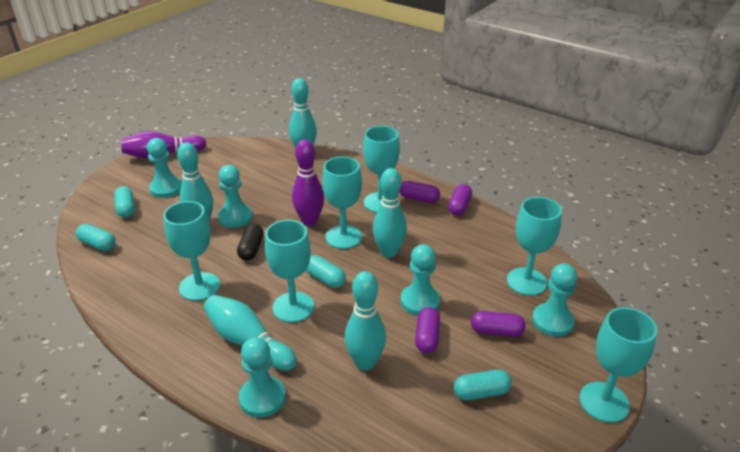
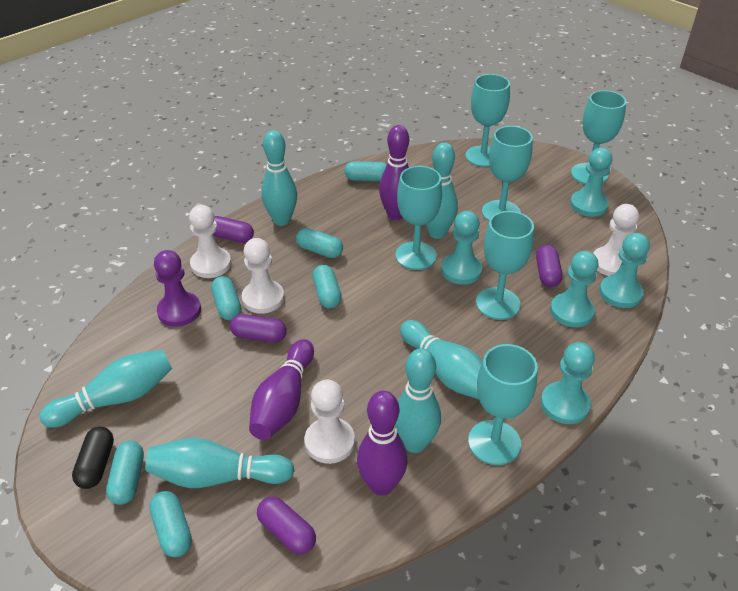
purple bowling pin: 2 -> 3
purple pawn: 0 -> 1
turquoise bowling pin: 5 -> 6
turquoise capsule: 4 -> 6
white pawn: 0 -> 4

